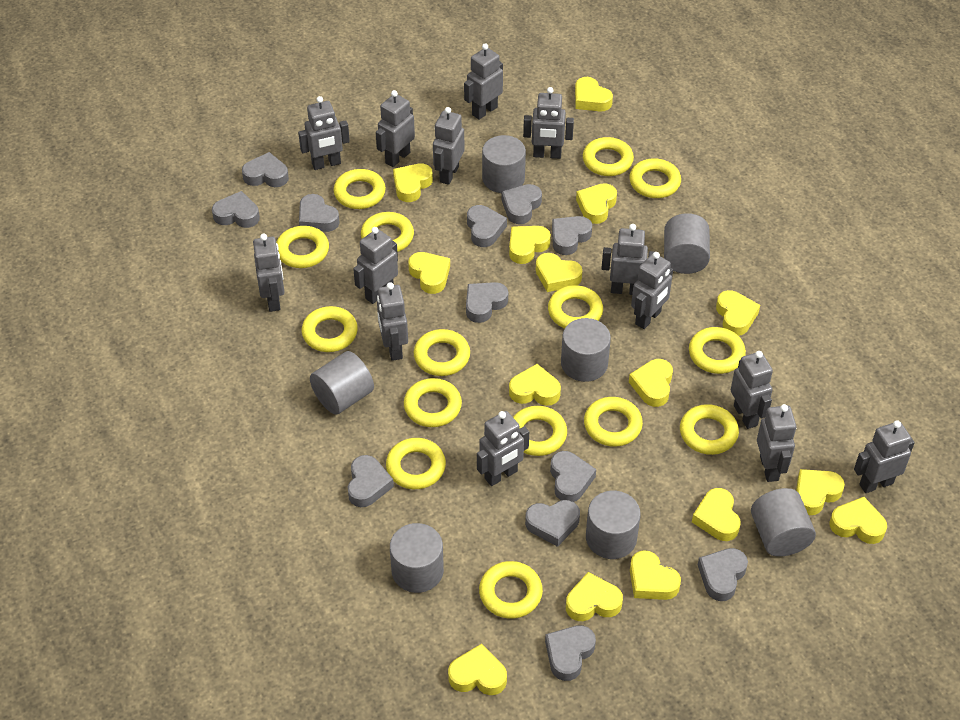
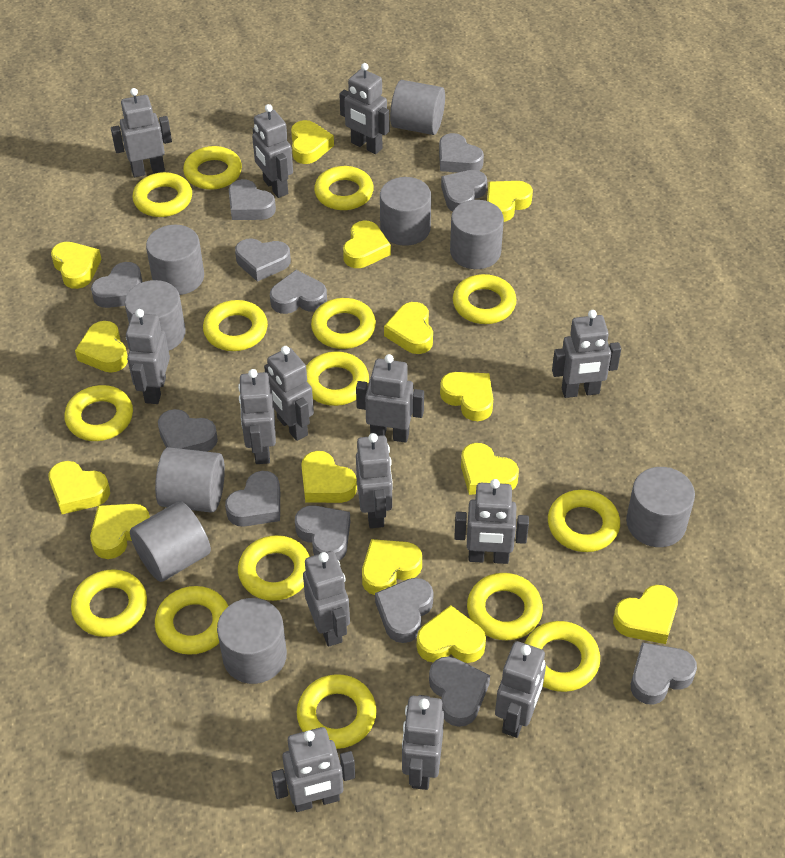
grey cylinder: 7 -> 9
yellow heart: 15 -> 14

